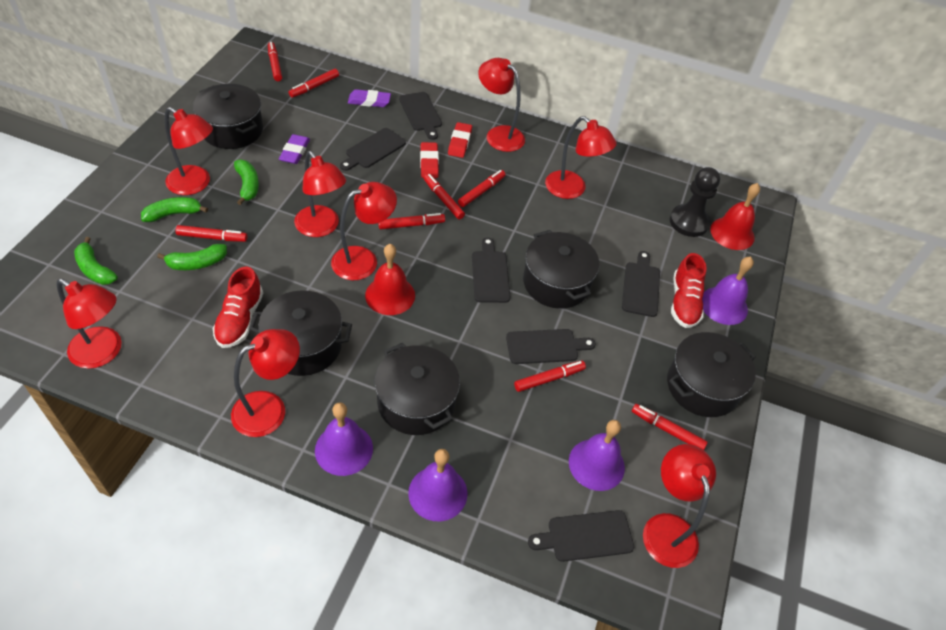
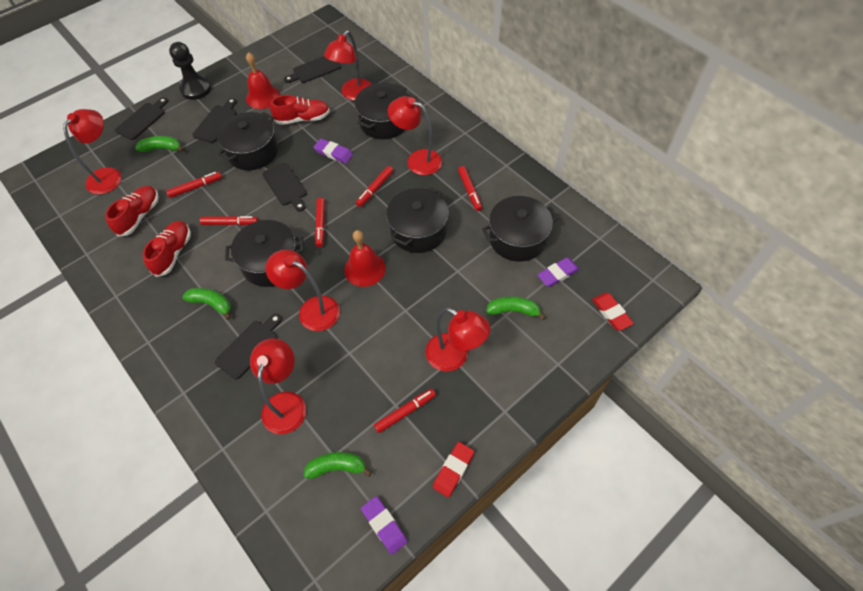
black cutting board: 6 -> 5
purple bell: 4 -> 0
purple eraser: 2 -> 3
red lamp: 8 -> 6
red marker: 8 -> 6
red shoe: 2 -> 3

